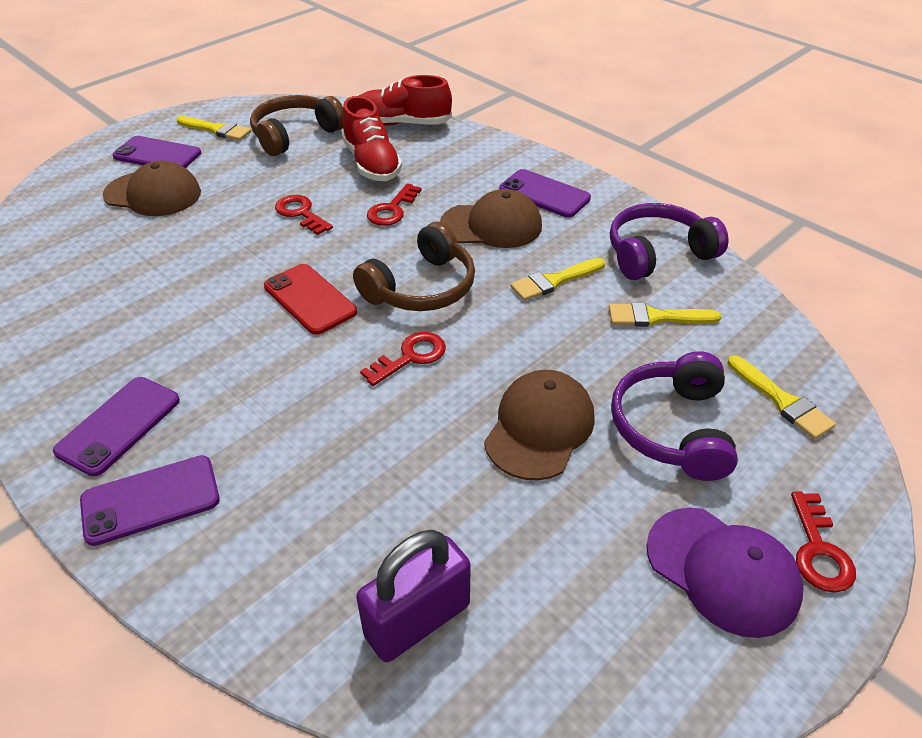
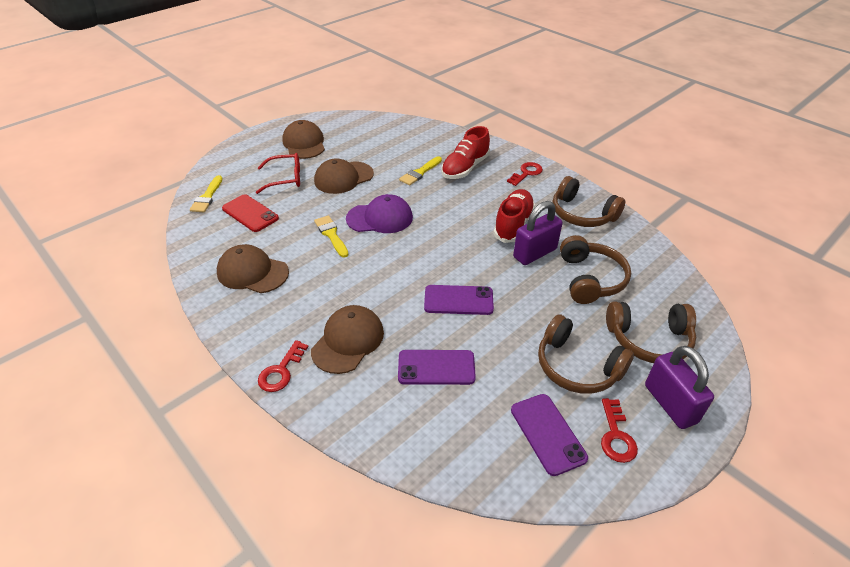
brown cap: 3 -> 4
brown headphones: 2 -> 4
purple headphones: 2 -> 0
purple padlock: 1 -> 2
purple phone: 4 -> 3
red glasses: 0 -> 1
red key: 4 -> 3
yellow brush: 4 -> 3

